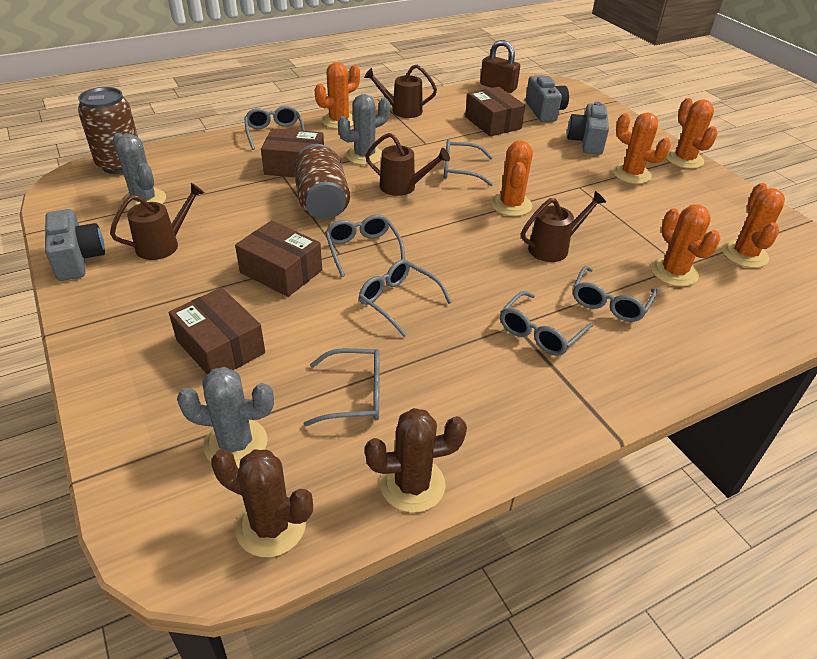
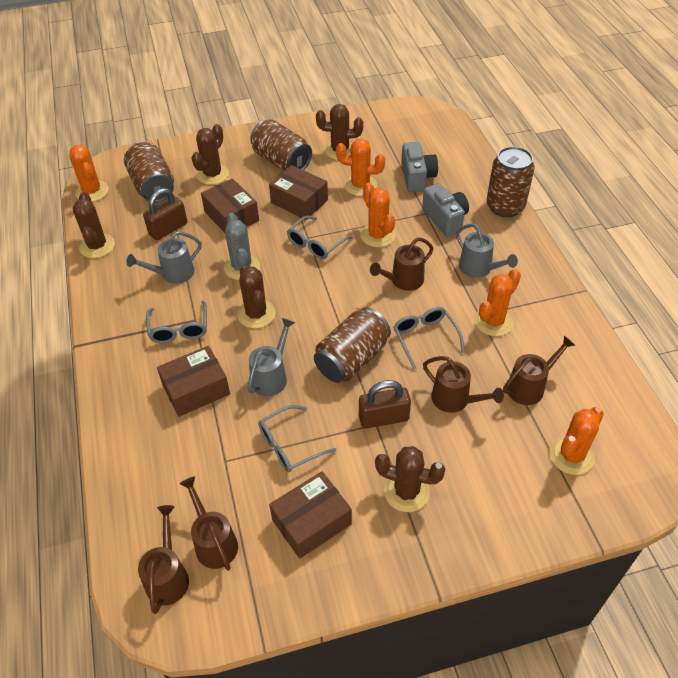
brown cactus: 2 -> 5
brown can: 2 -> 4
brown padlock: 1 -> 2
brown watering can: 4 -> 5
grey cactus: 3 -> 1
grey camera: 3 -> 2
grey glasses: 7 -> 4
grey watering can: 0 -> 3
orange cactus: 6 -> 5

